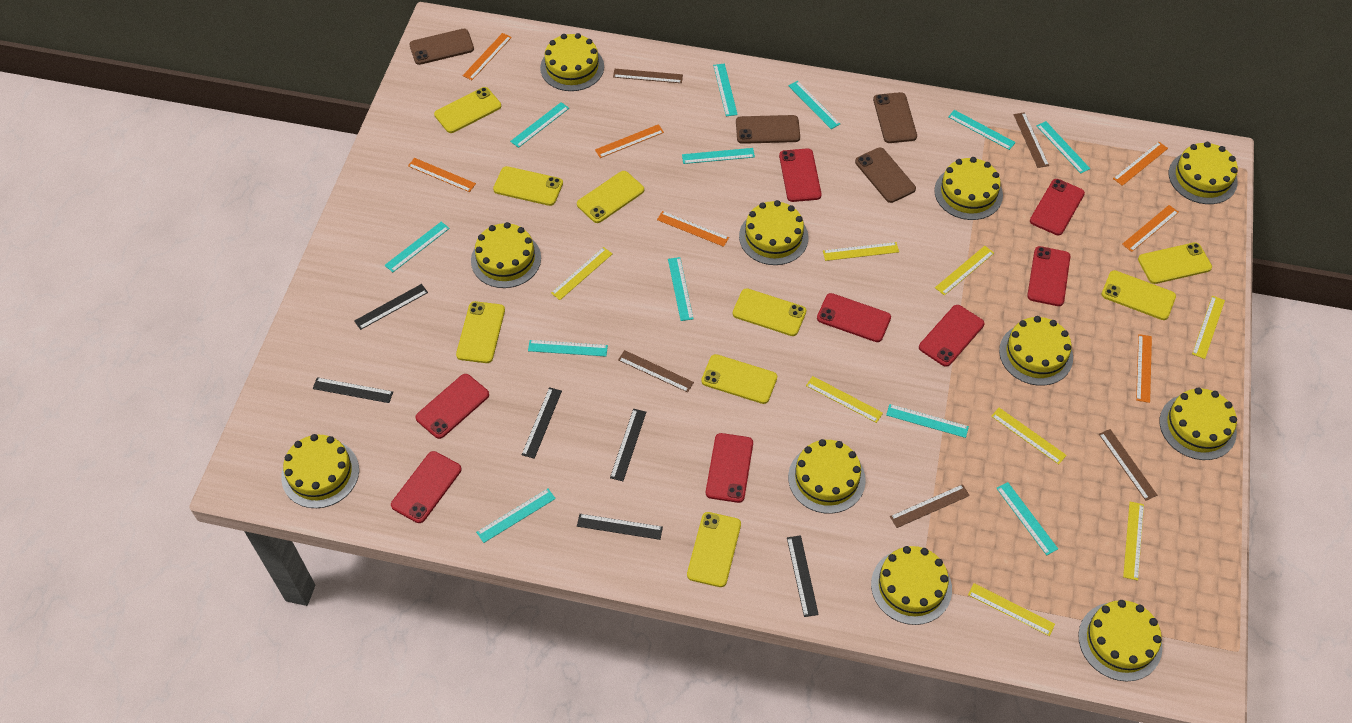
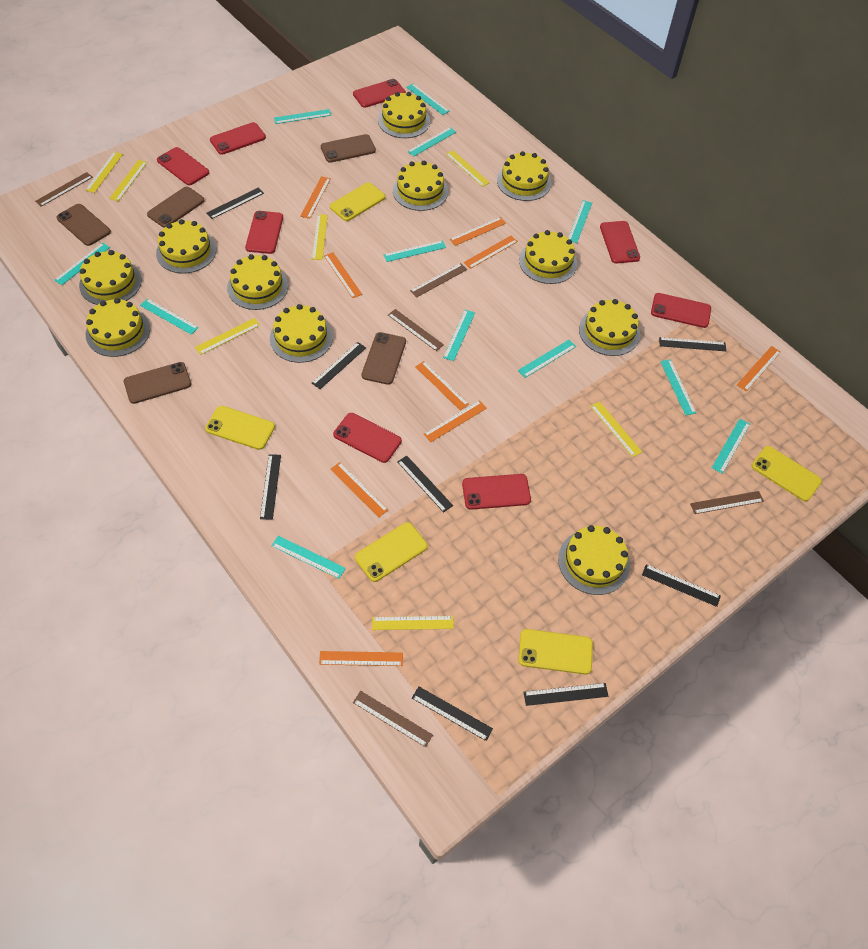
black ruler: 6 -> 8
brown phone: 4 -> 5
orange ruler: 7 -> 9
yellow phone: 9 -> 5
yellow ruler: 8 -> 7

